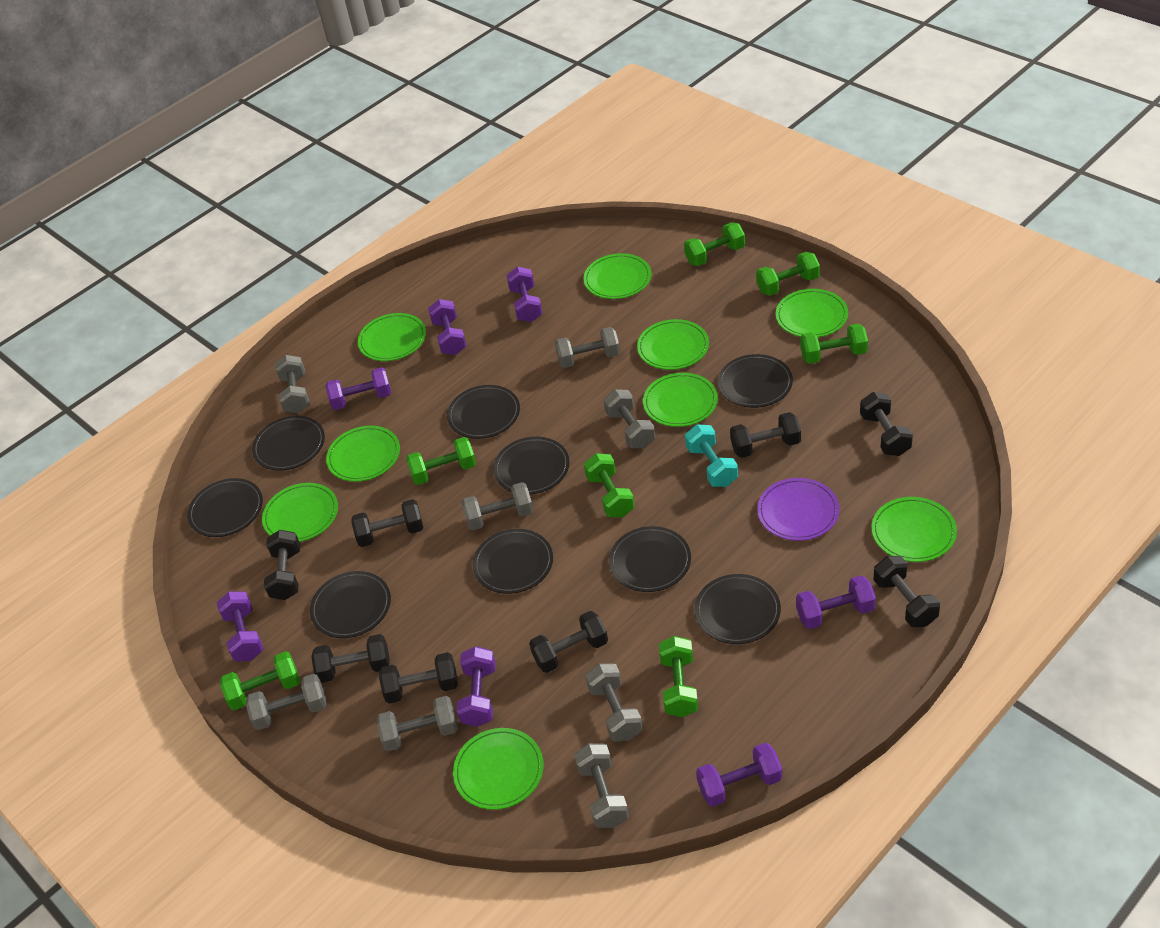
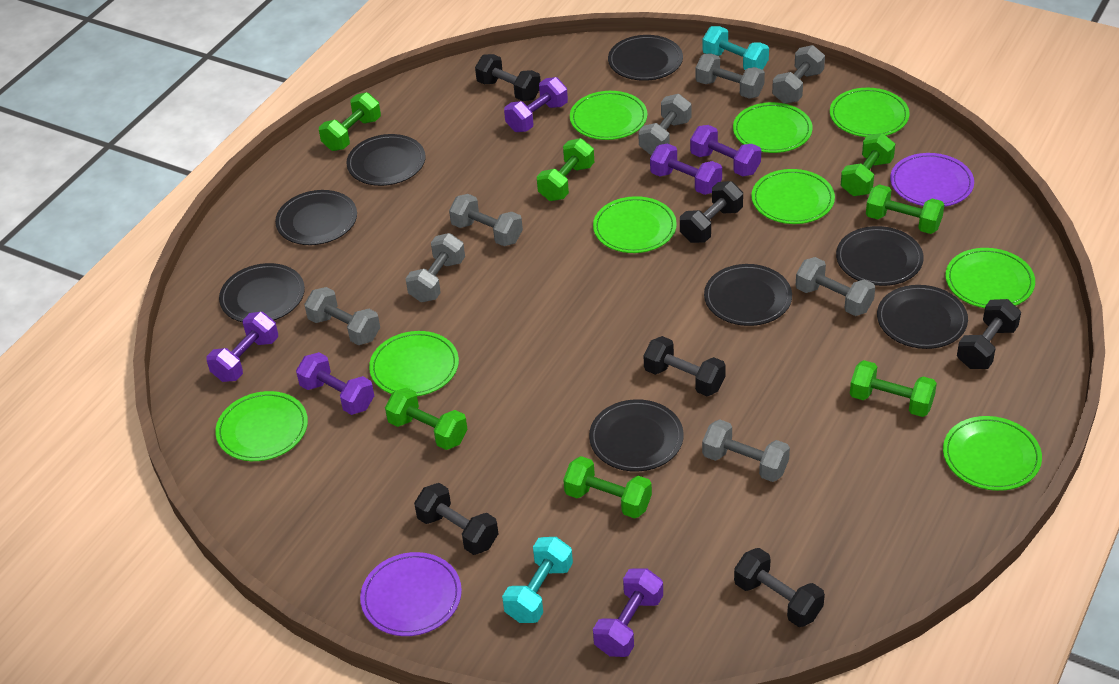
black dumbbell: 8 -> 6
black plate: 9 -> 8
purple dumbbell: 7 -> 6
purple plate: 1 -> 2
turquoise dumbbell: 1 -> 2

